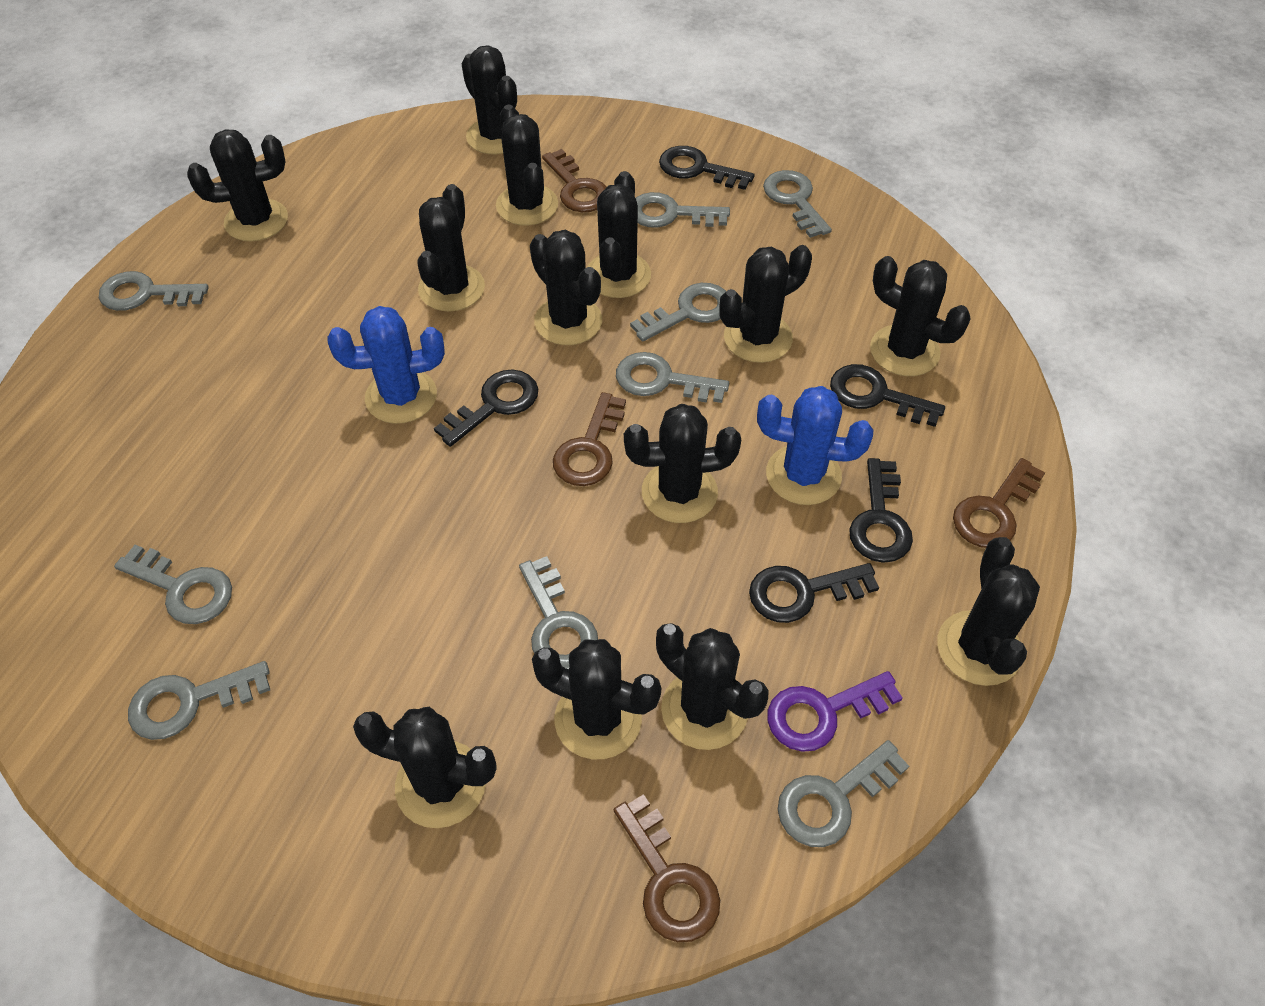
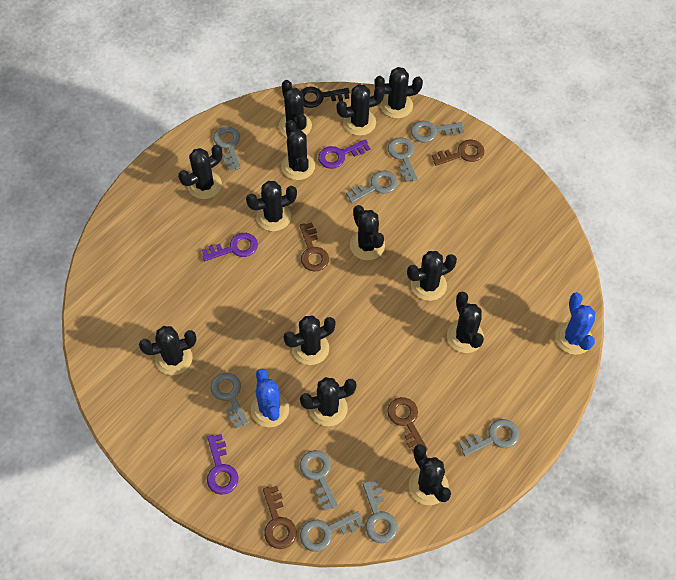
black key: 5 -> 1
purple key: 1 -> 3

